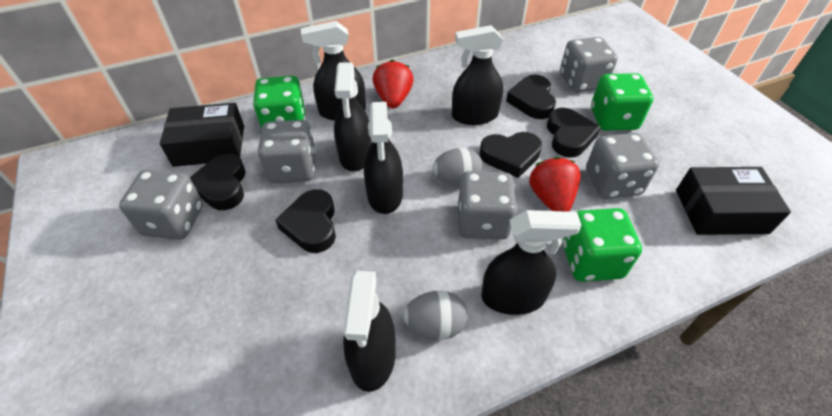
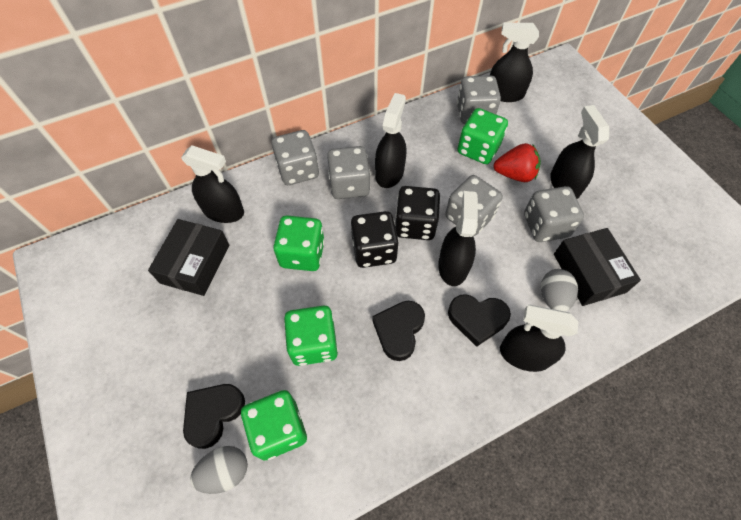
black dice: 0 -> 2
black heart: 5 -> 3
green dice: 3 -> 4
red strawberry: 2 -> 1

